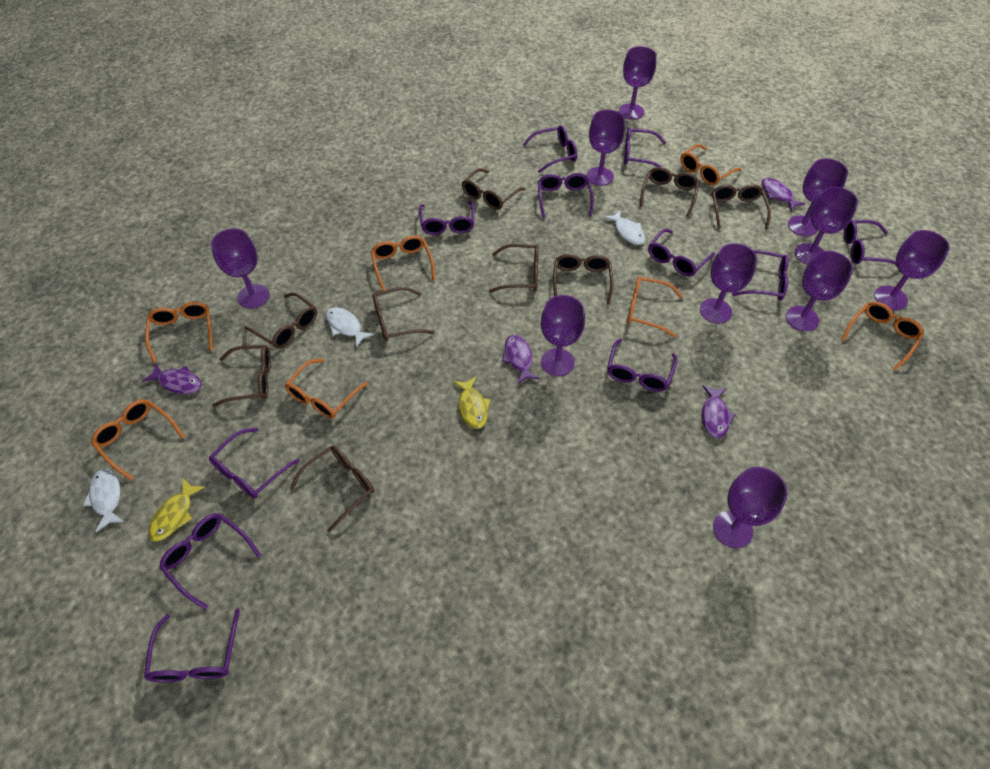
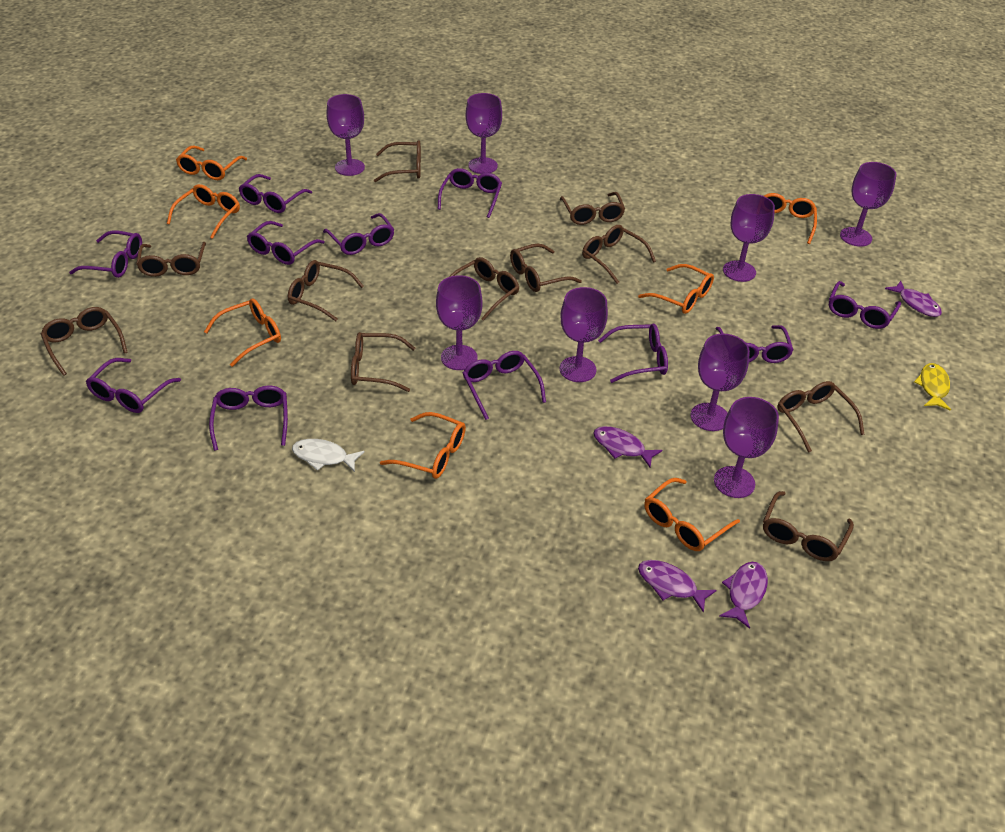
brown glasses: 9 -> 11
purple goblet: 10 -> 8
white fish: 3 -> 1
yellow fish: 2 -> 1

